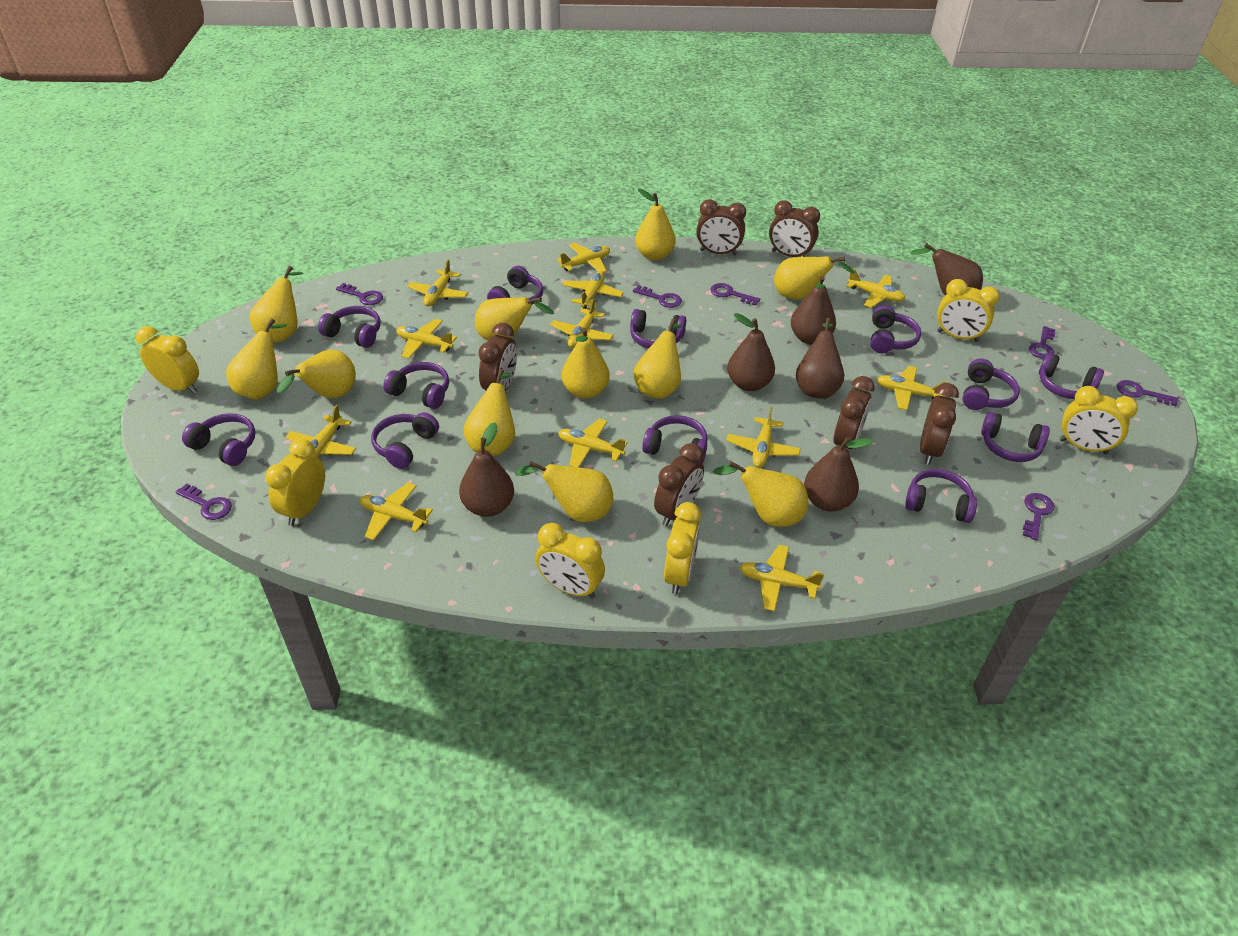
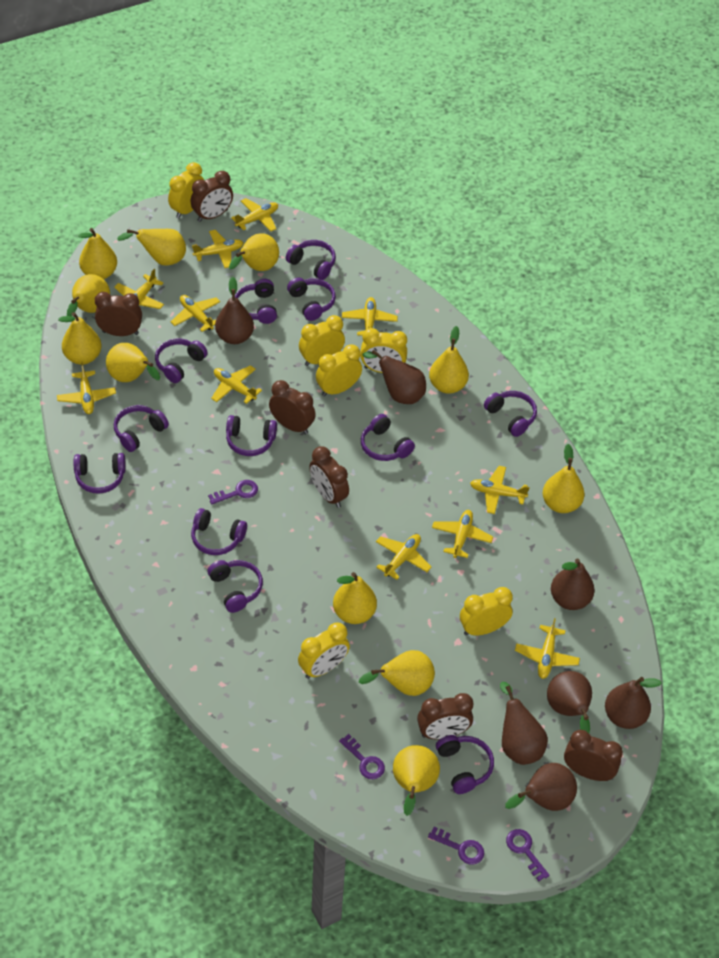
brown pear: 6 -> 7
purple key: 7 -> 4
yellow plane: 12 -> 11

